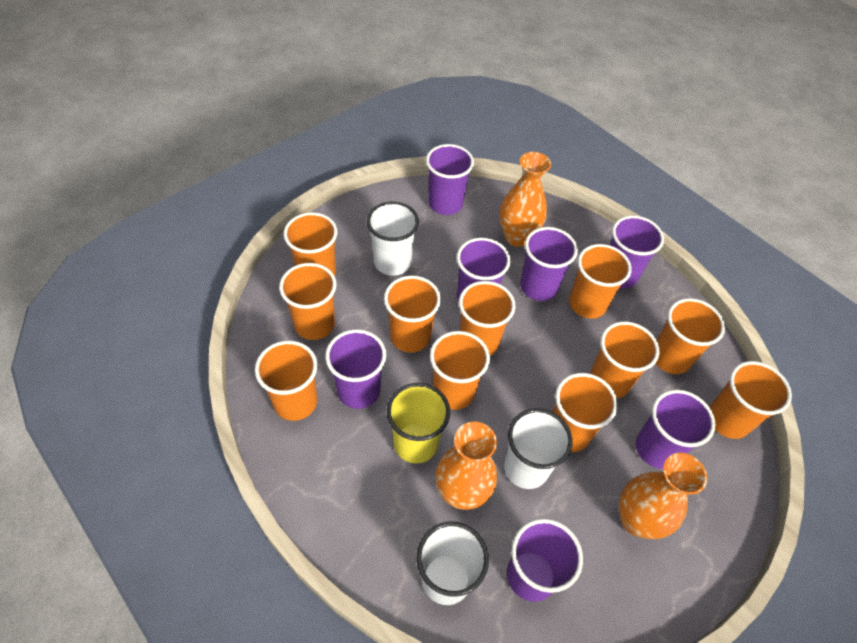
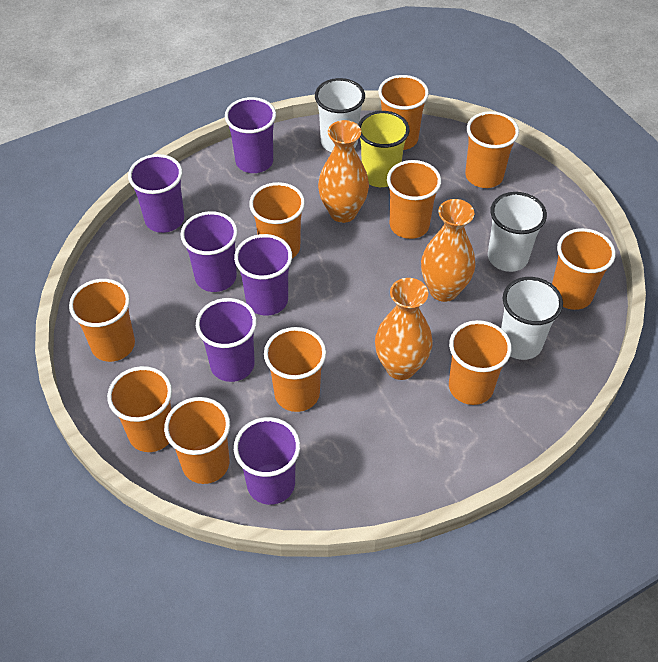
orange cup: 11 -> 10
purple cup: 7 -> 6

